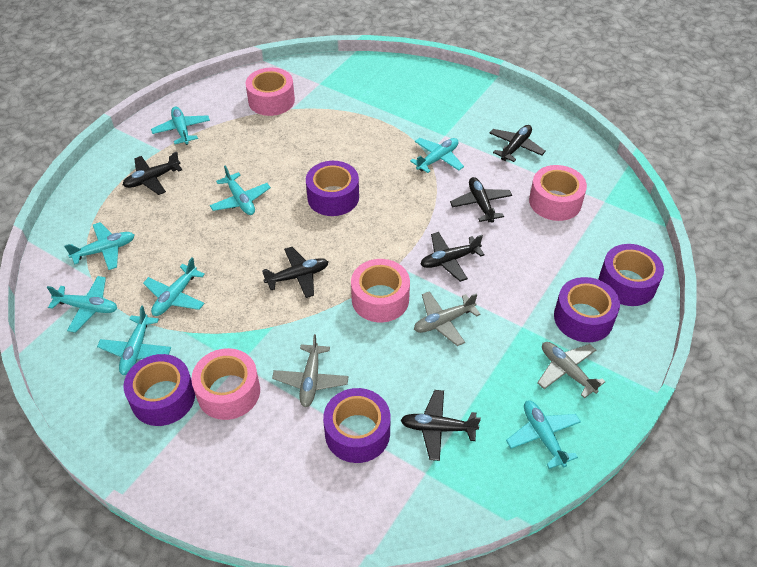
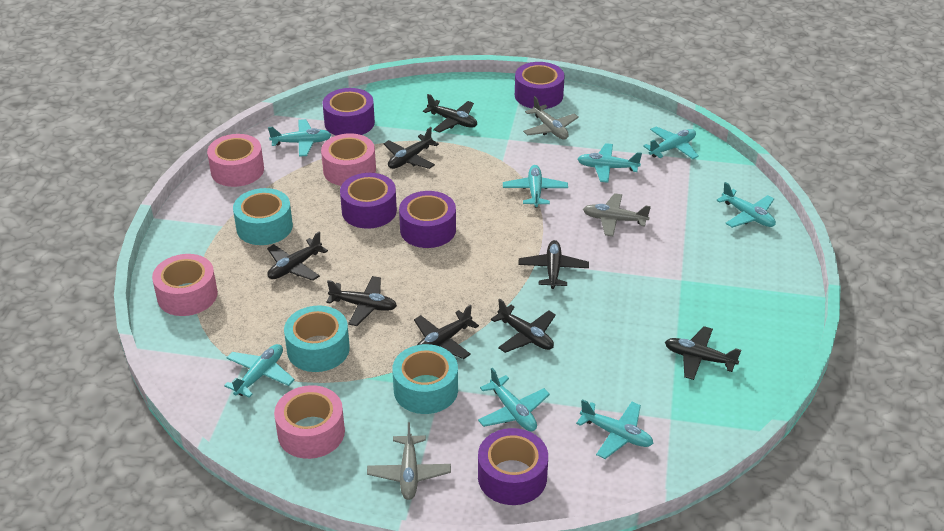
black plane: 6 -> 8
turquoise tape: 0 -> 3

